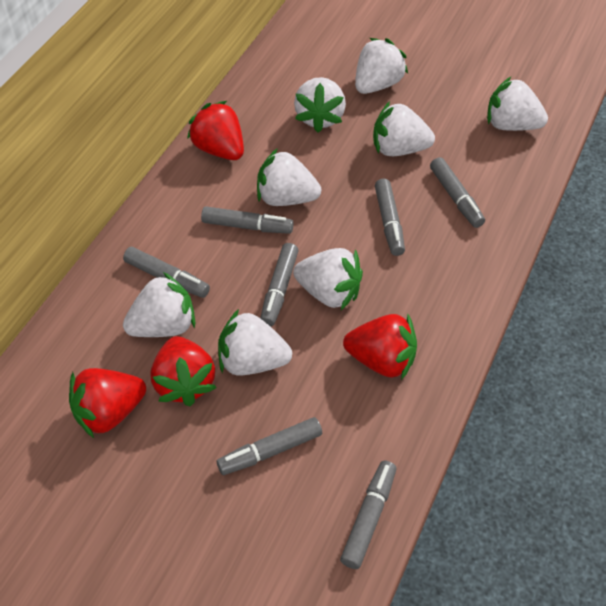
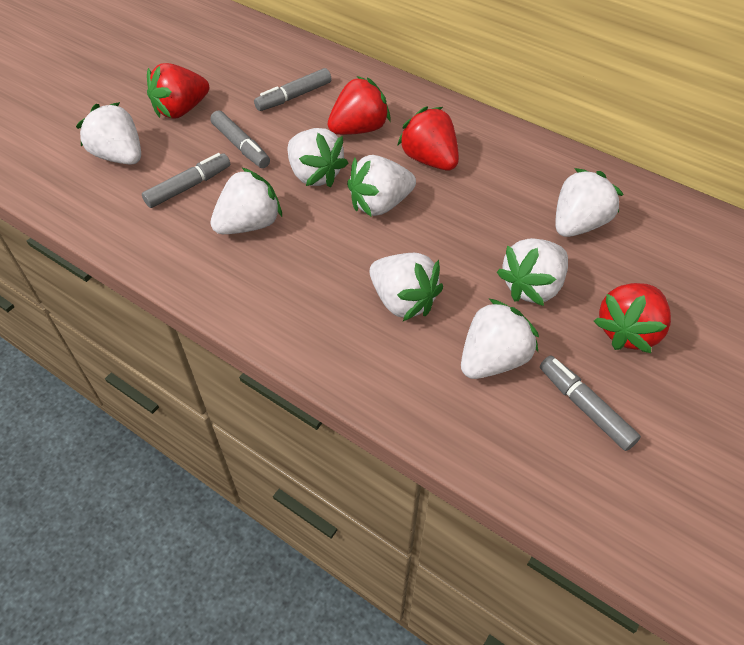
grey marker: 7 -> 4

